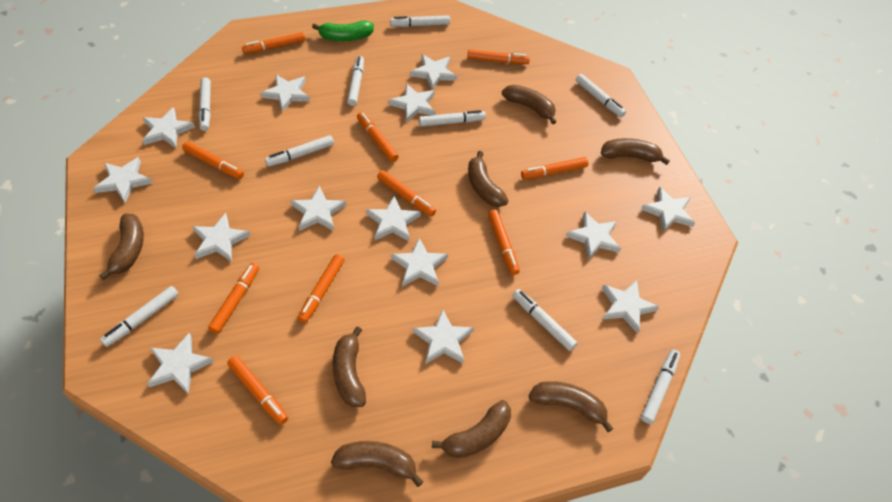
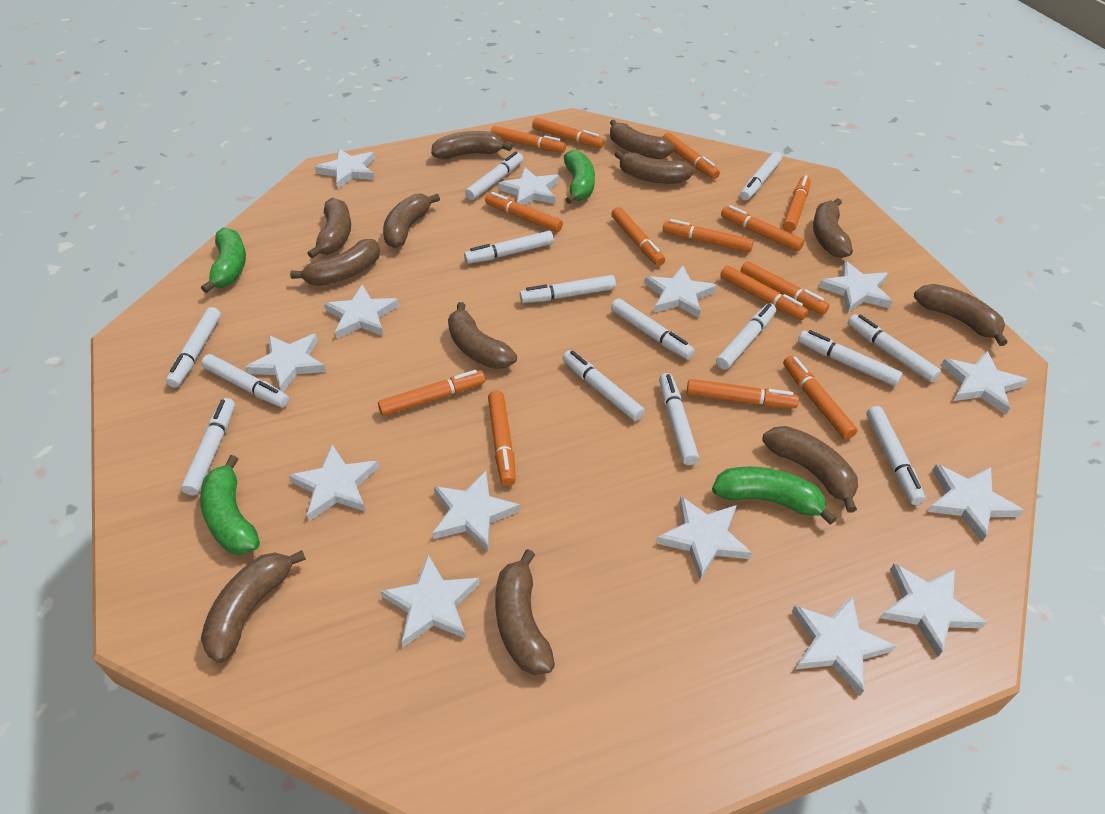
brown banana: 8 -> 12
green banana: 1 -> 4
orange marker: 10 -> 14
white marker: 9 -> 14

